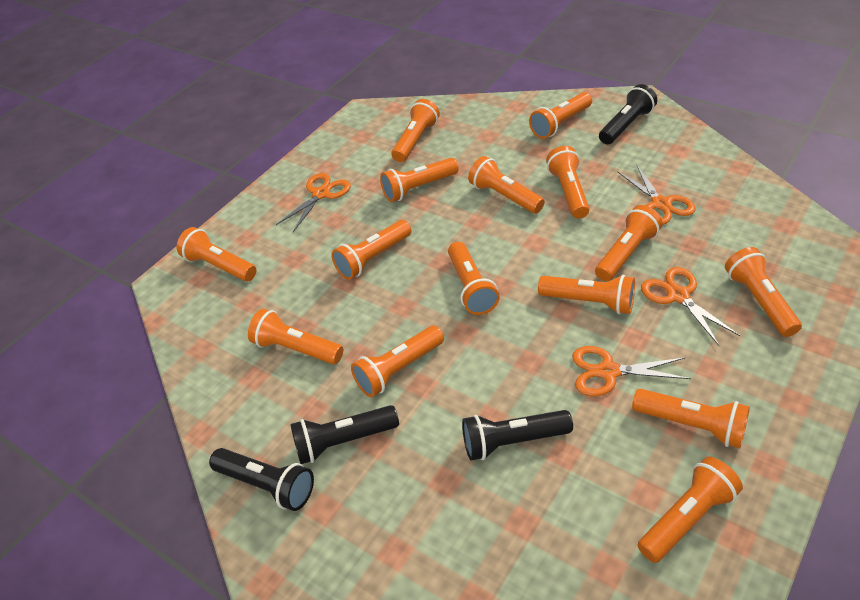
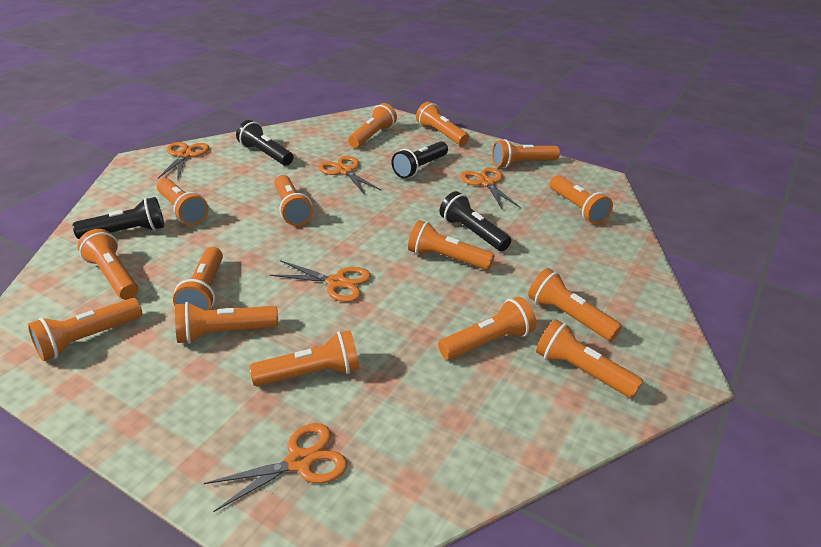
orange scissors: 4 -> 5

